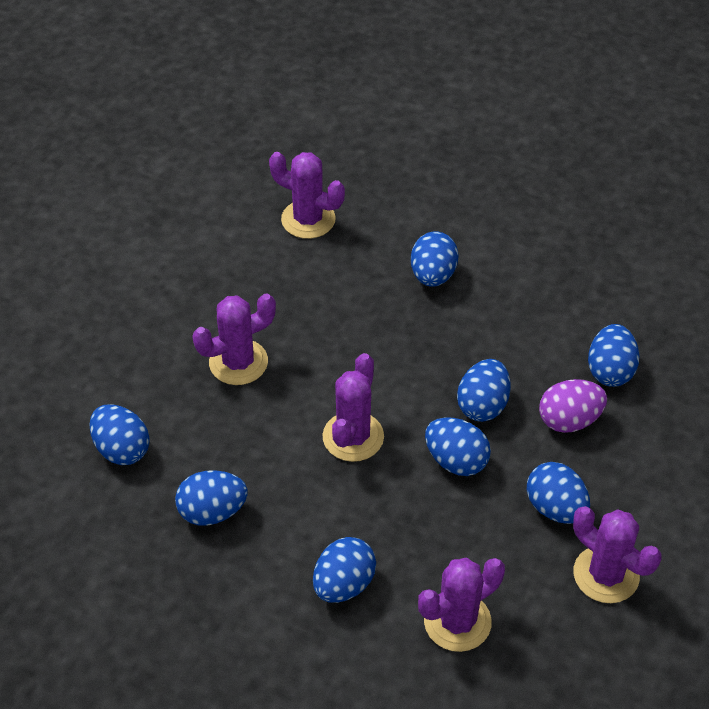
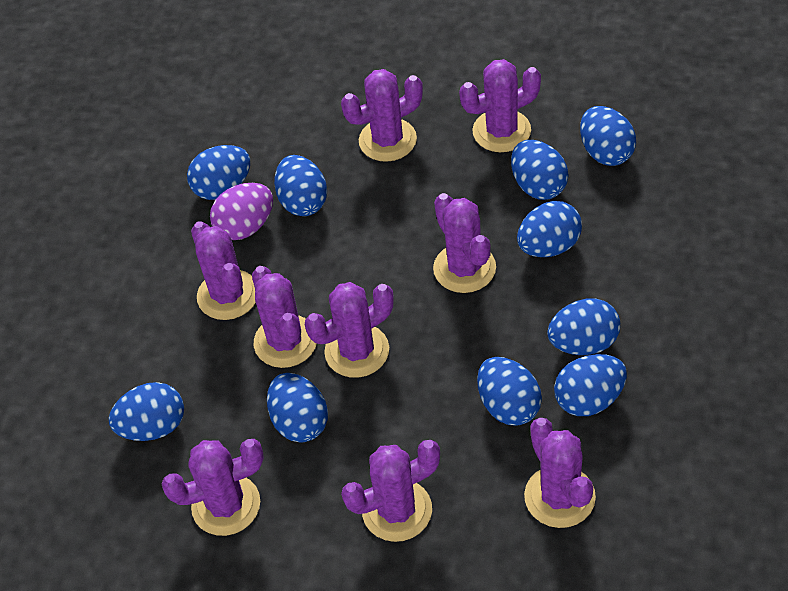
blue egg: 8 -> 10
purple cactus: 5 -> 9

